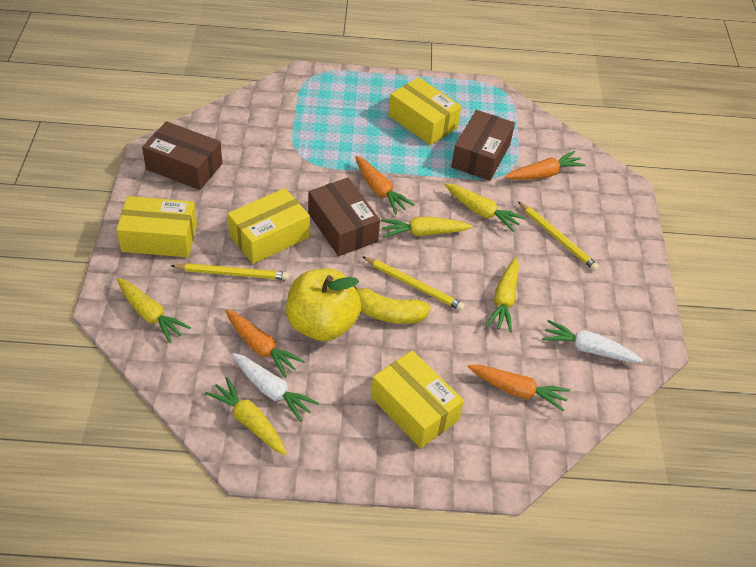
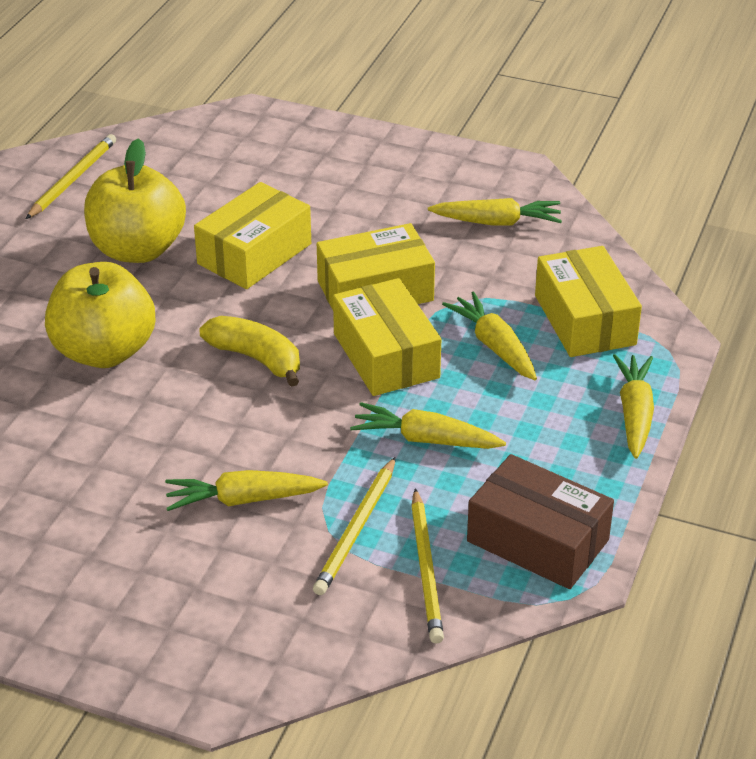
brown box: 3 -> 1
orange carrot: 4 -> 0
white carrot: 2 -> 0
yellow apple: 1 -> 2

